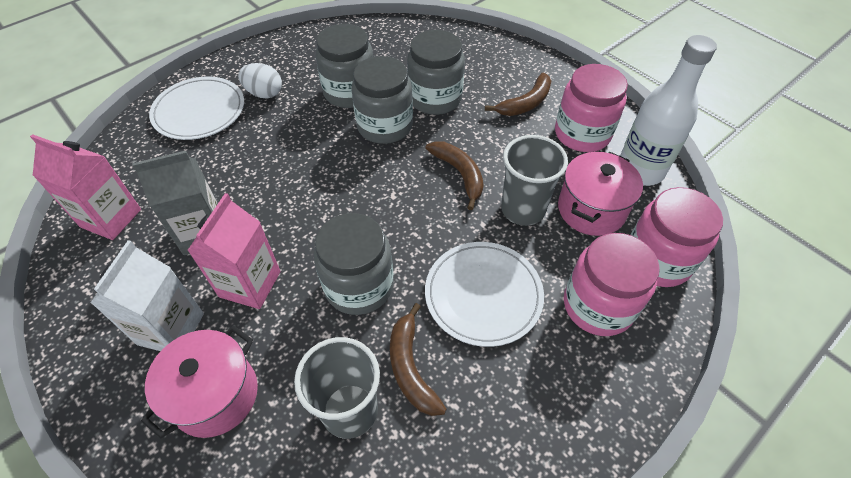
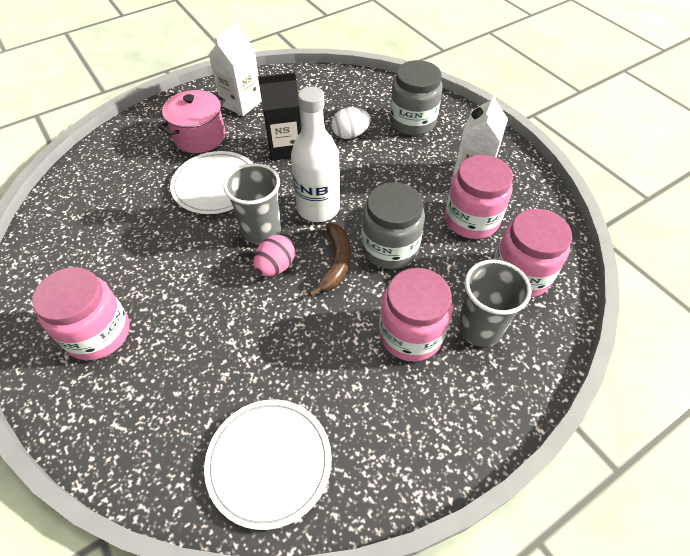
black carton: 0 -> 1
brown banana: 3 -> 1
grey carton: 1 -> 0
grey jar: 4 -> 2
pink carton: 2 -> 0
pink egg: 0 -> 1
pink jar: 3 -> 4
pink pot: 2 -> 1
white carton: 1 -> 2

